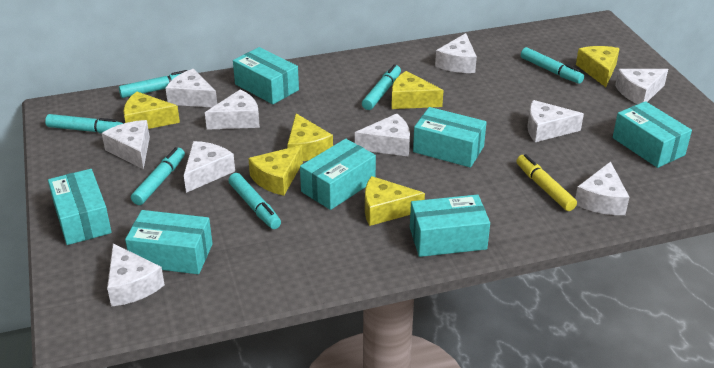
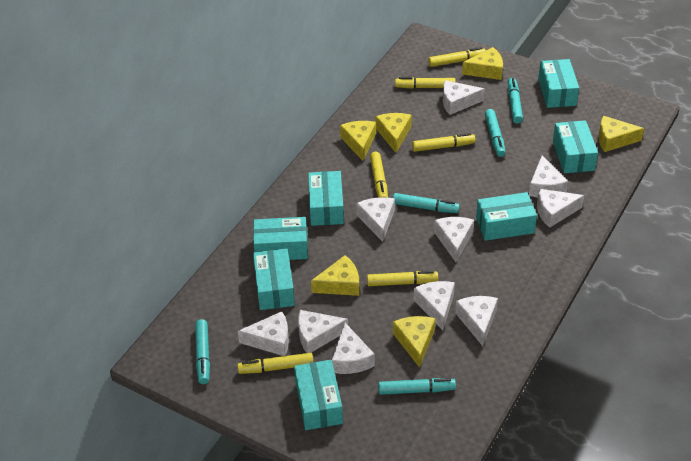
turquoise marker: 6 -> 5
yellow marker: 1 -> 6

